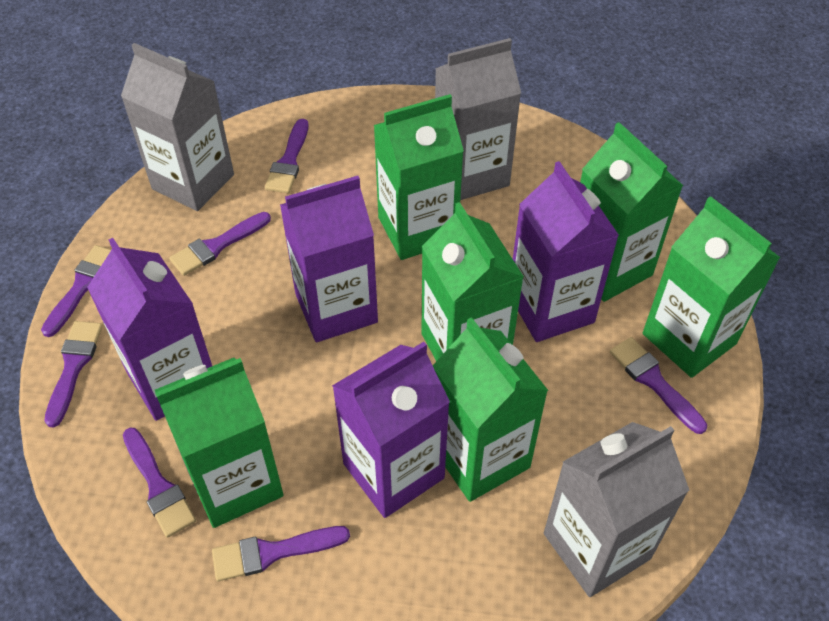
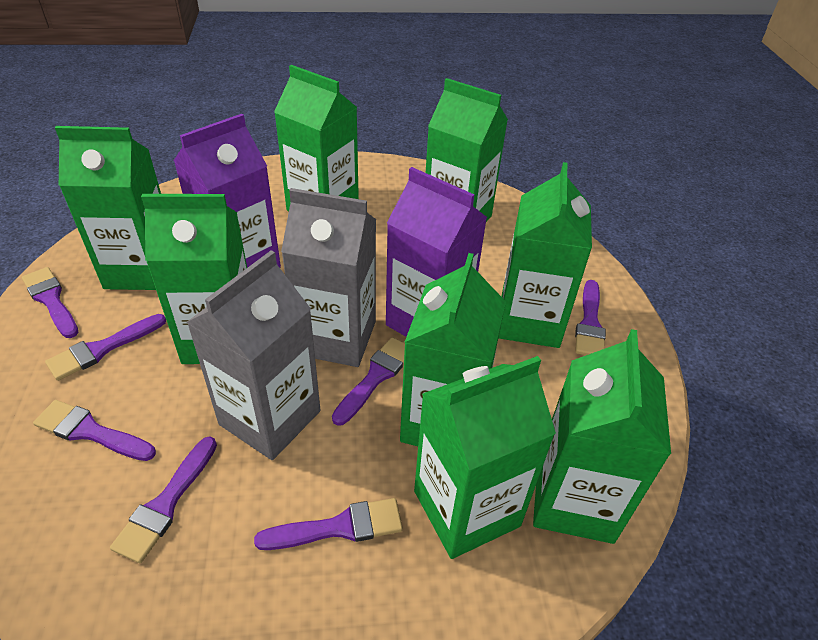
green carton: 6 -> 8
grey carton: 3 -> 2
purple carton: 4 -> 2

